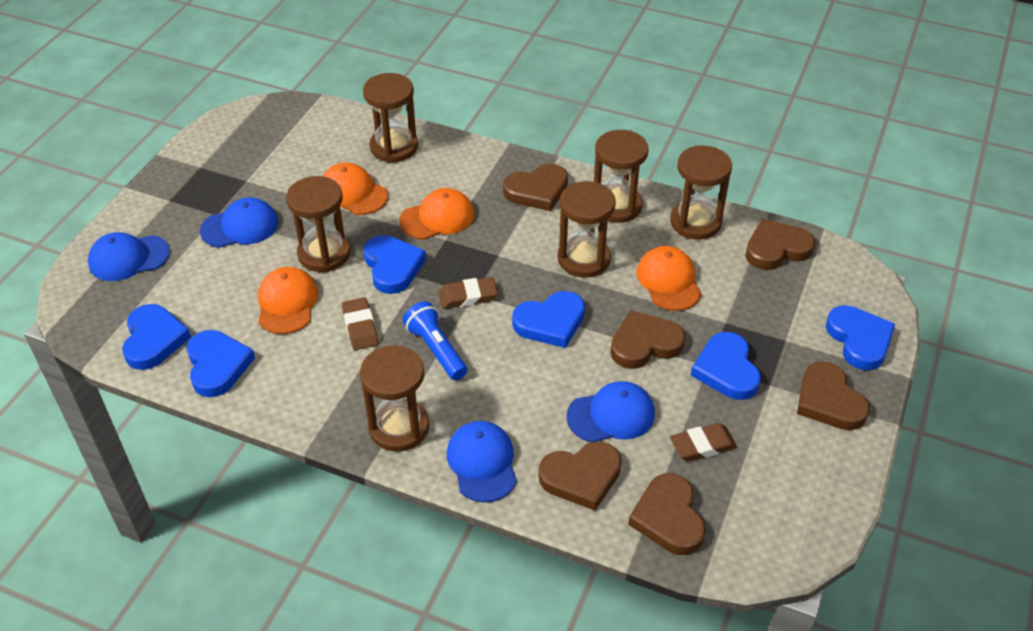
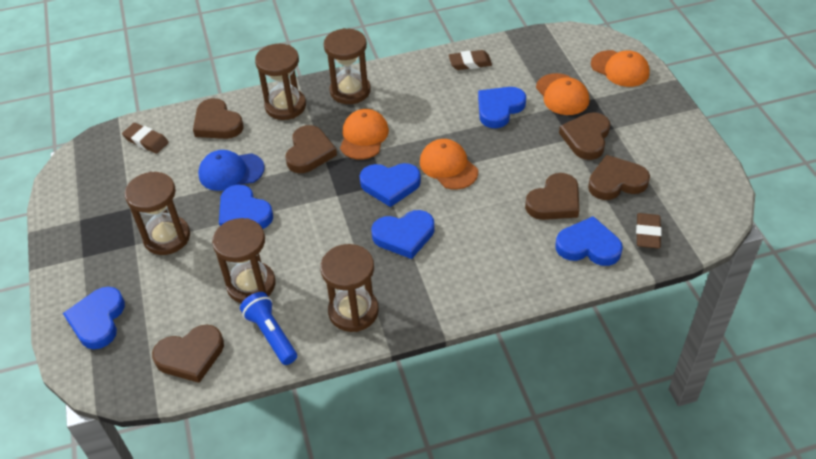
blue cap: 4 -> 1
brown hourglass: 6 -> 5

